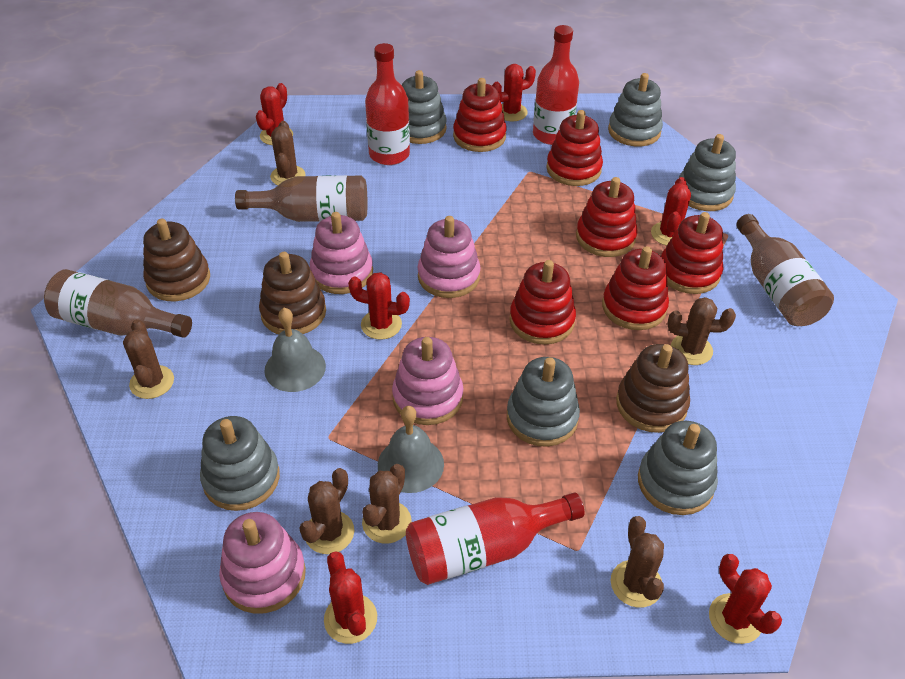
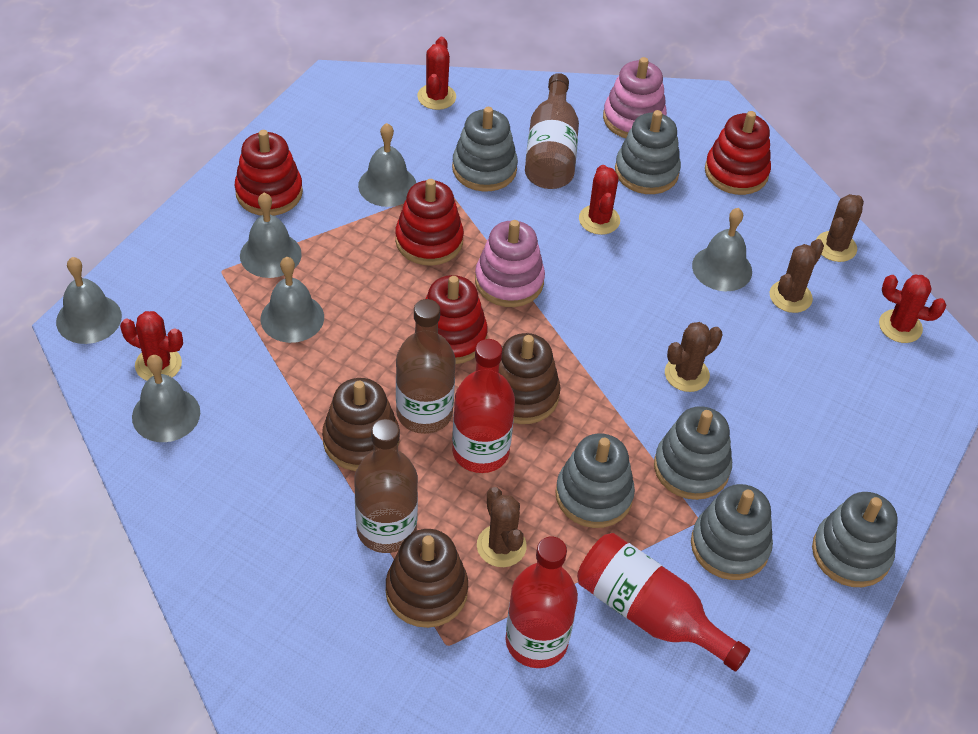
brown cactus: 6 -> 4
grey bell: 2 -> 6
pink stacking toy: 4 -> 2
red cactus: 6 -> 4
red stacking toy: 6 -> 4

